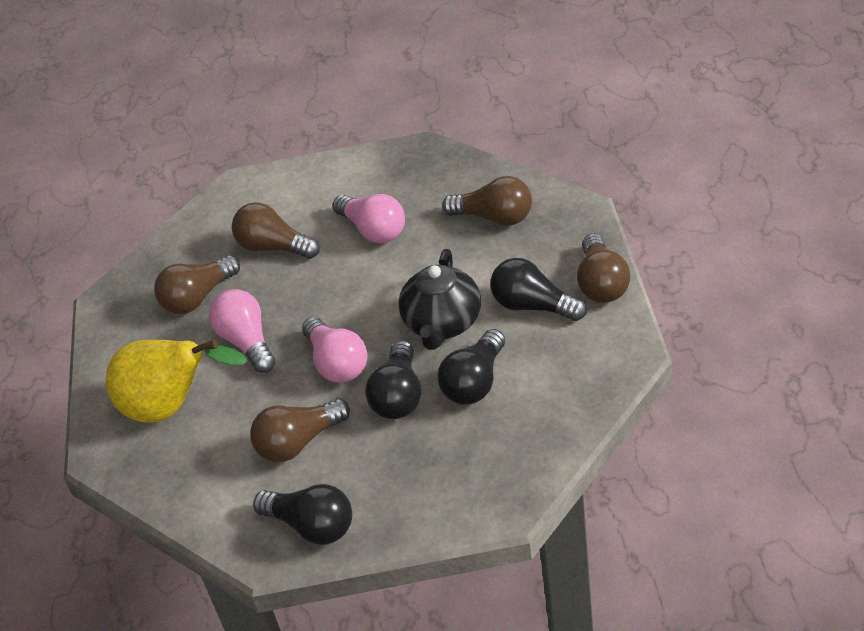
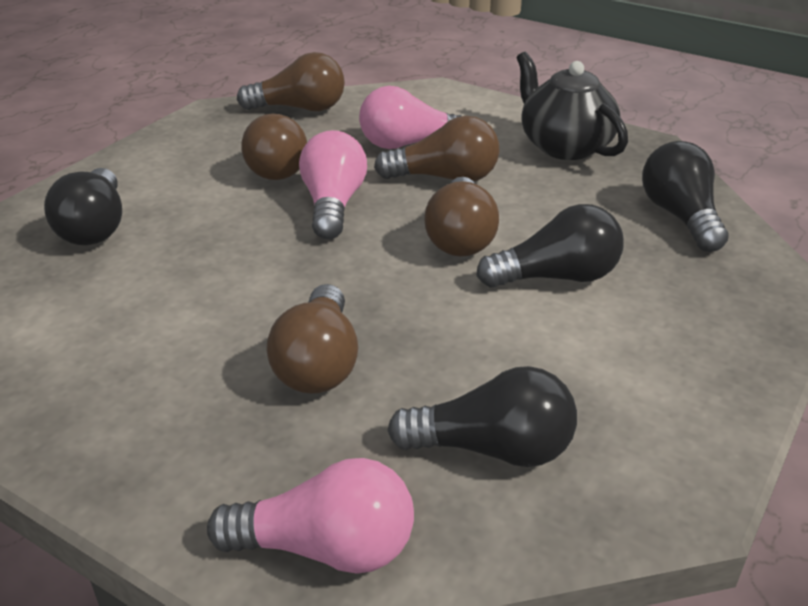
yellow pear: 1 -> 0

